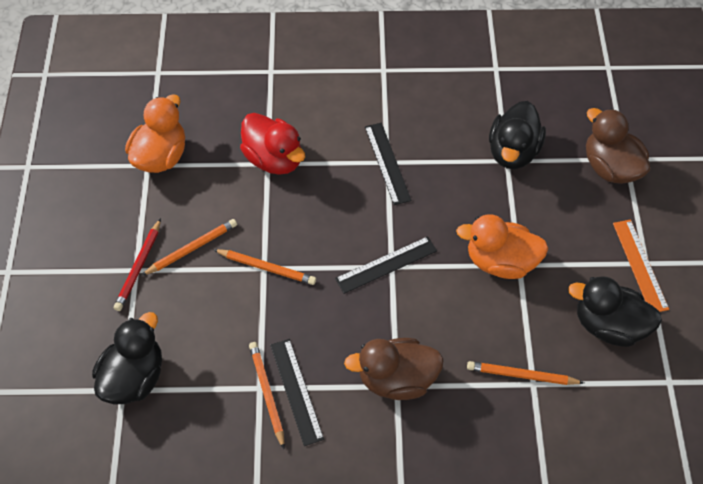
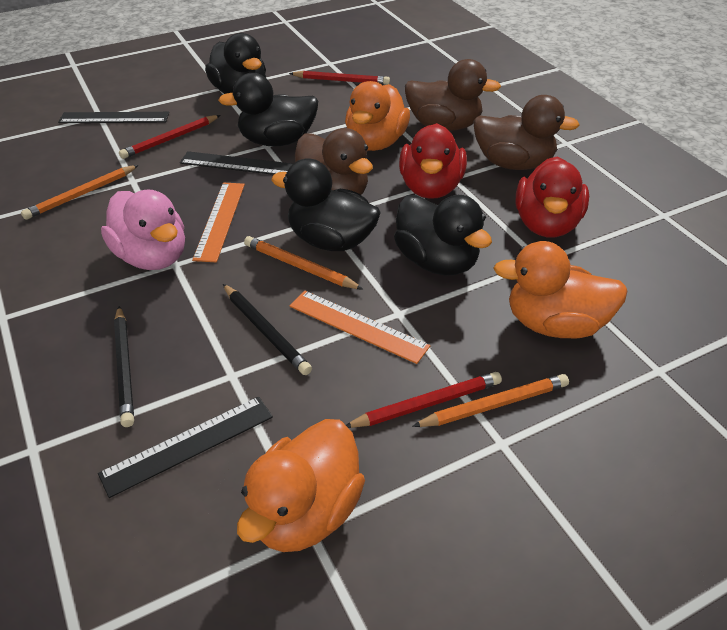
black duck: 3 -> 4
black pencil: 0 -> 2
brown duck: 2 -> 3
orange duck: 2 -> 3
orange pencil: 4 -> 3
orange ruler: 1 -> 2
pink duck: 0 -> 1
red duck: 1 -> 2
red pencil: 1 -> 3

